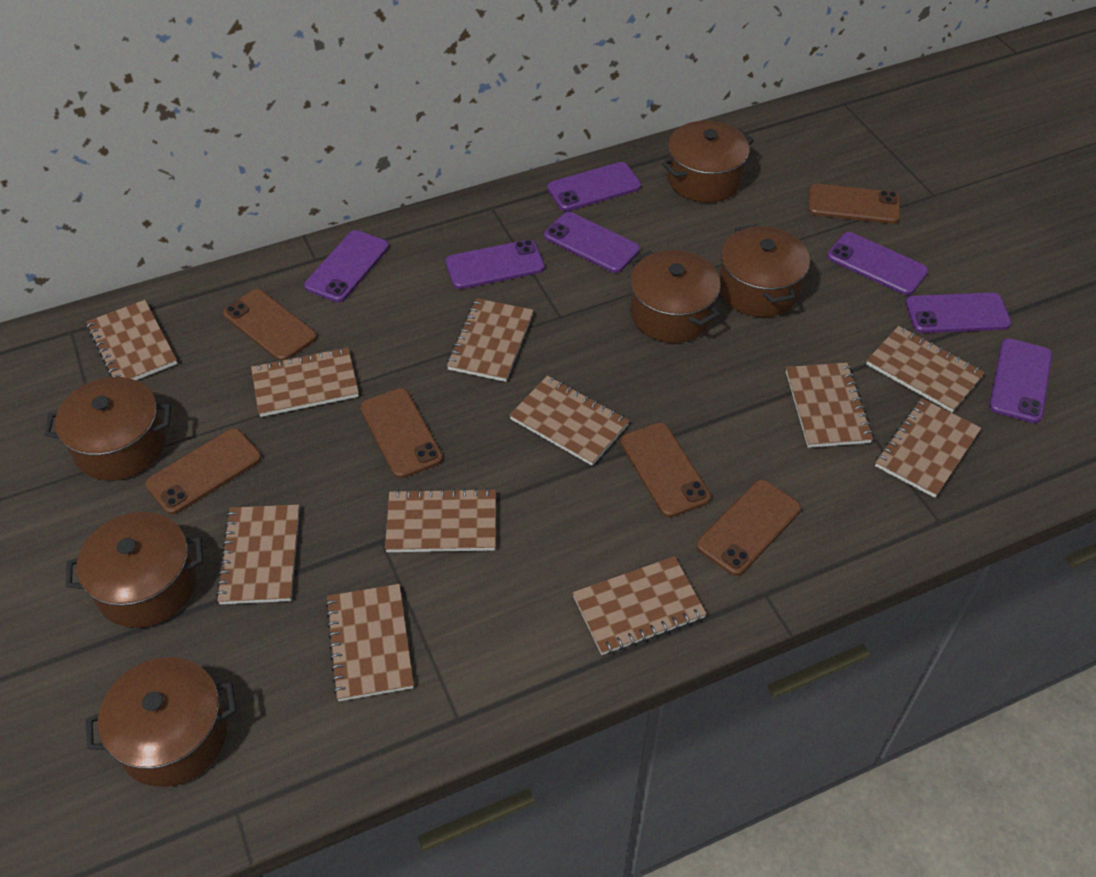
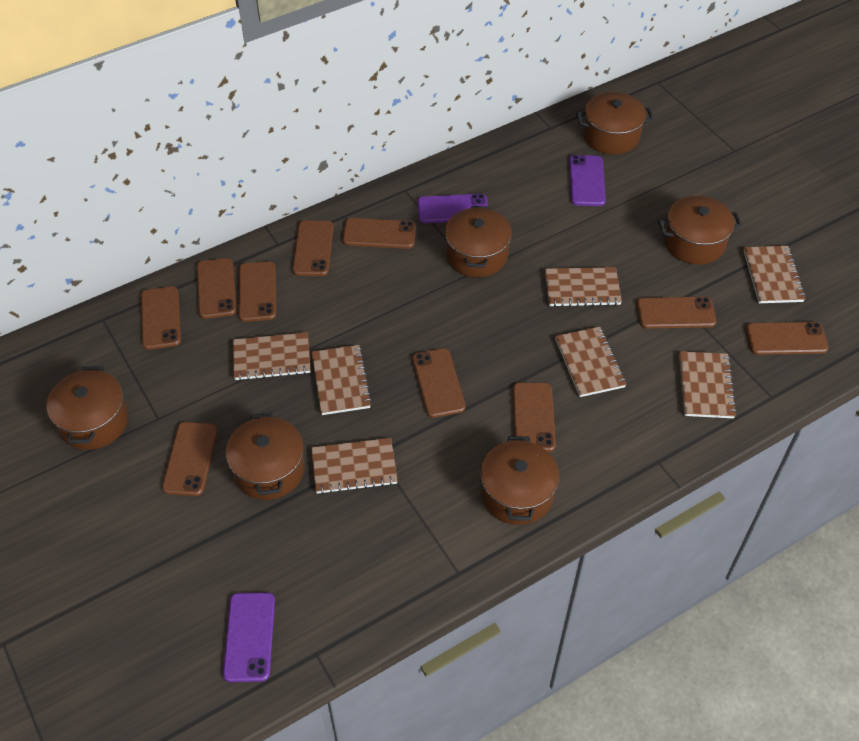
brown notebook: 11 -> 7
brown phone: 6 -> 10
purple phone: 7 -> 3

